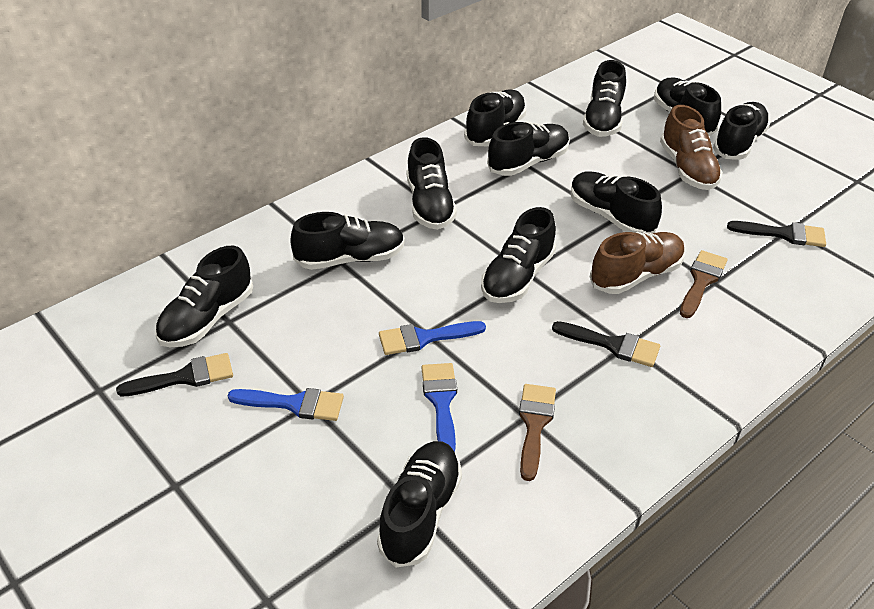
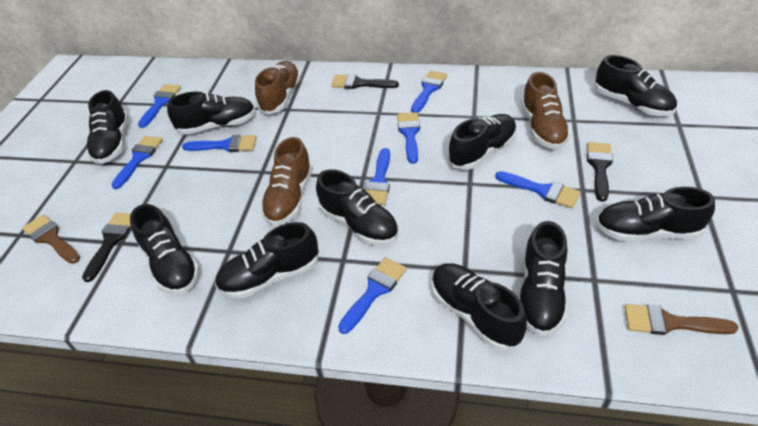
black shoe: 11 -> 10
blue brush: 3 -> 8
brown shoe: 2 -> 3

